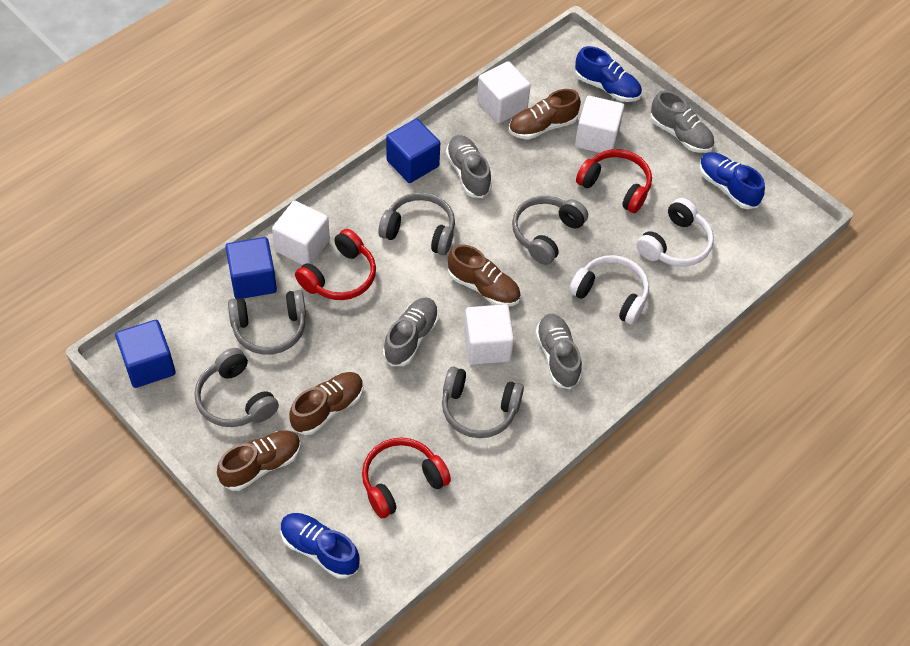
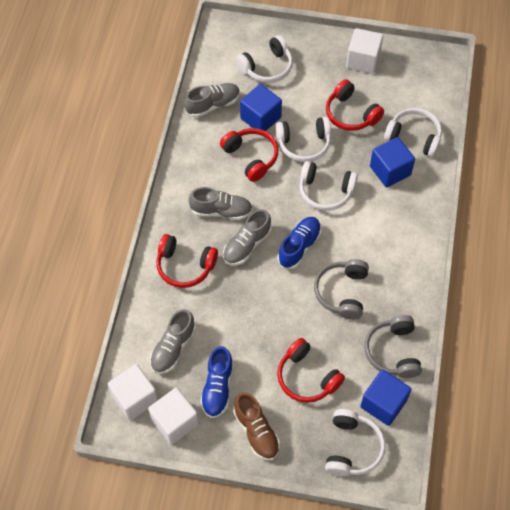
blue shoe: 3 -> 2
brown shoe: 4 -> 1
grey headphones: 5 -> 2
red headphones: 3 -> 4
white cube: 4 -> 3
white headphones: 2 -> 5

